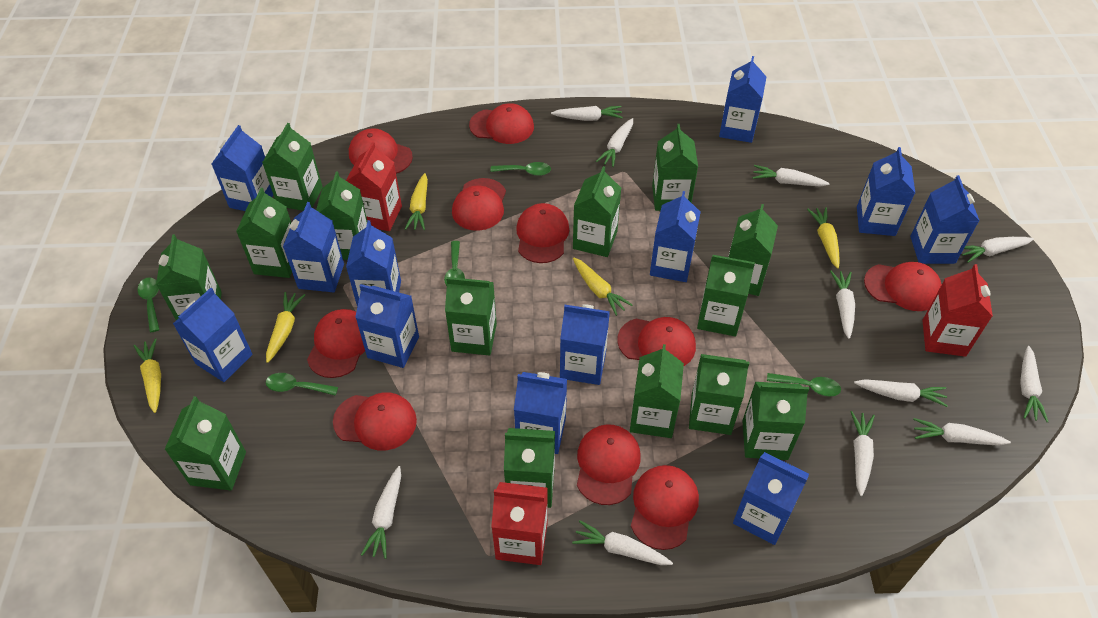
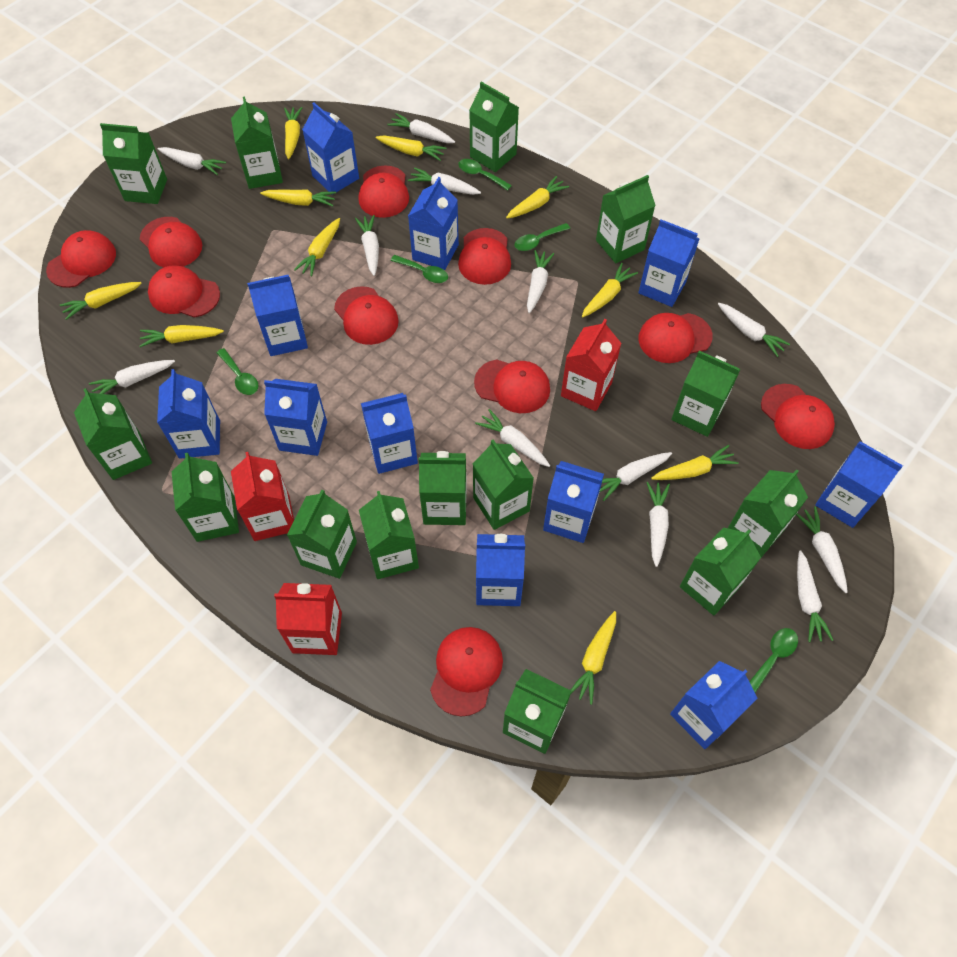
blue carton: 12 -> 11
white carrot: 11 -> 12
yellow carrot: 5 -> 10

